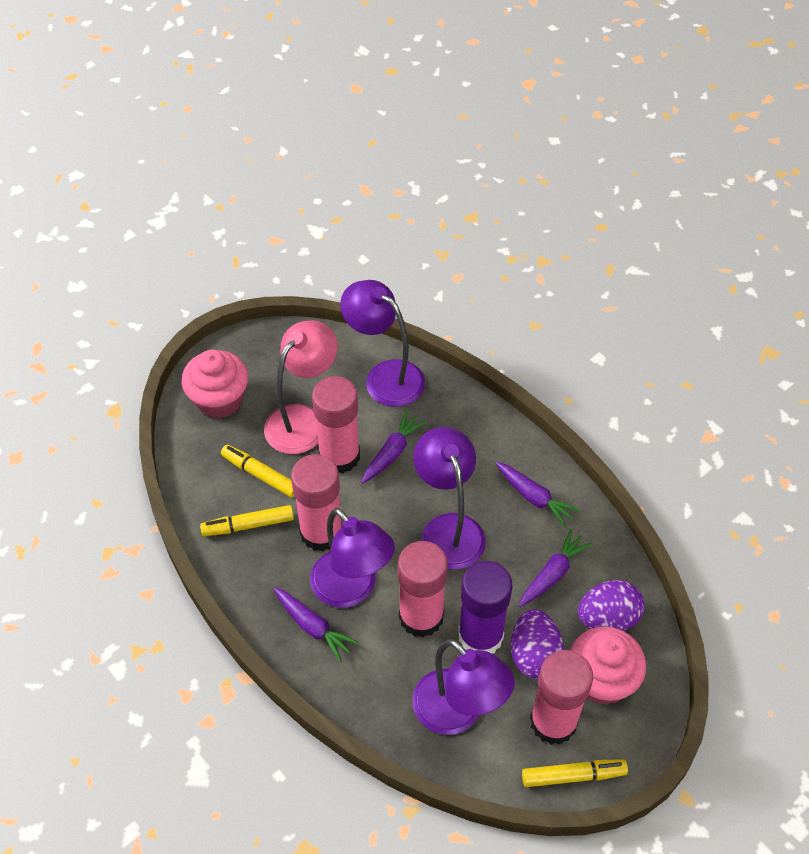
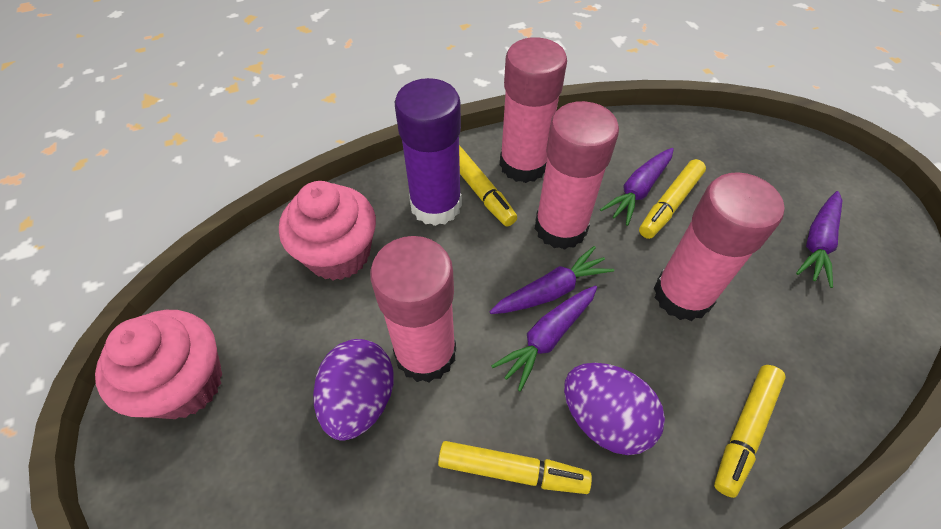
pink lamp: 1 -> 0
purple lamp: 4 -> 0
yellow marker: 3 -> 4

